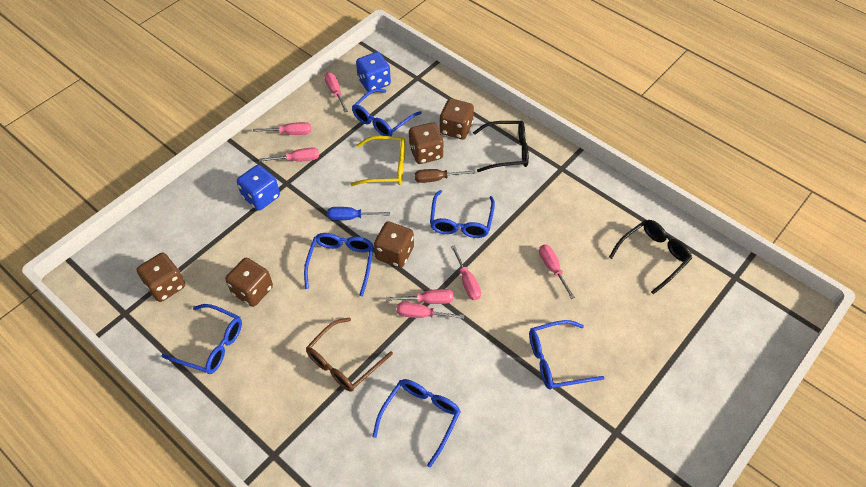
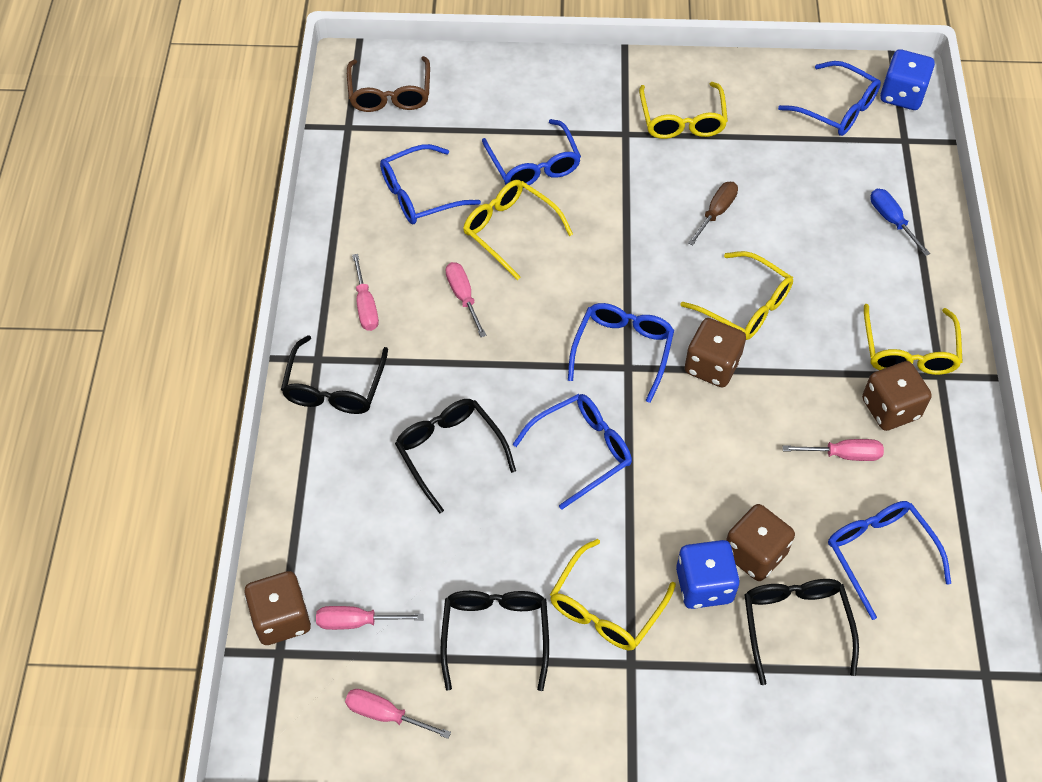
black glasses: 2 -> 4
brown dice: 5 -> 4
pink screwdriver: 7 -> 5
yellow glasses: 1 -> 5

